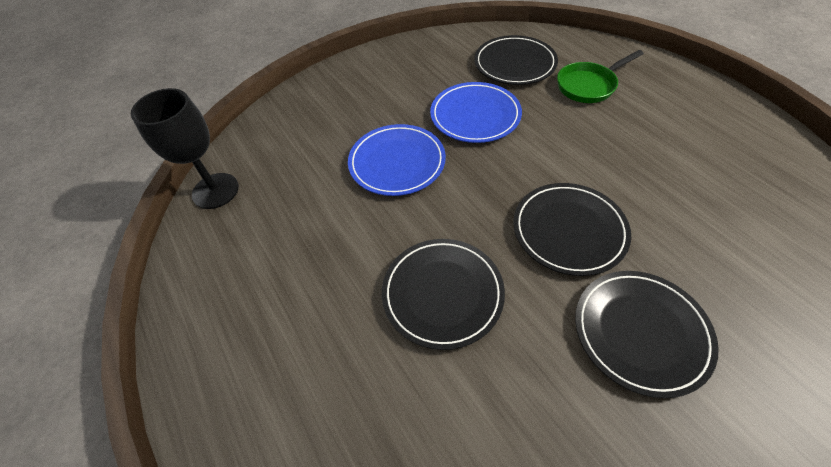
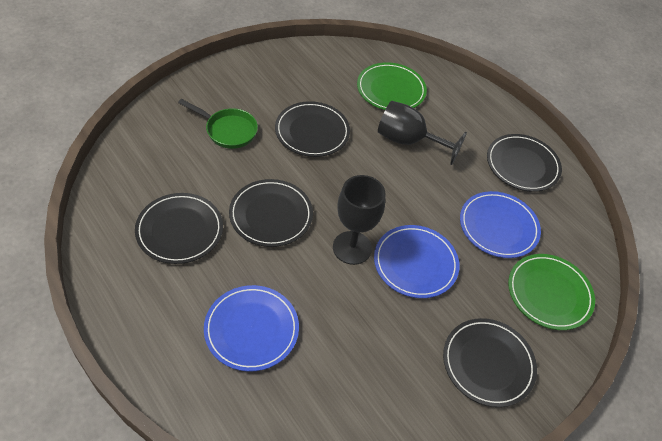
black goblet: 1 -> 2
black plate: 4 -> 5
blue plate: 2 -> 3
green plate: 0 -> 2

